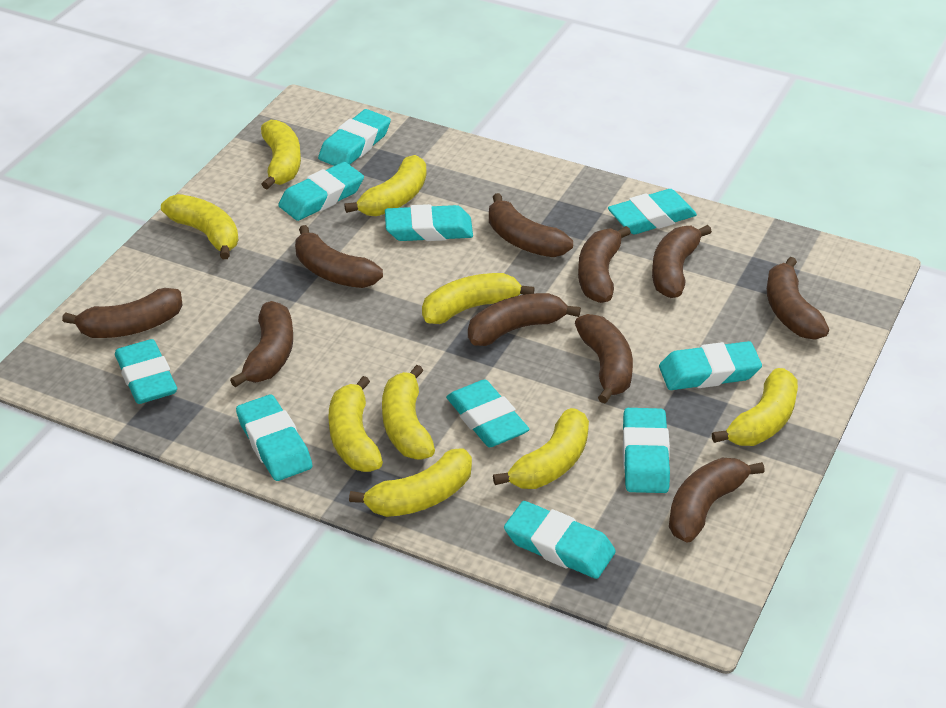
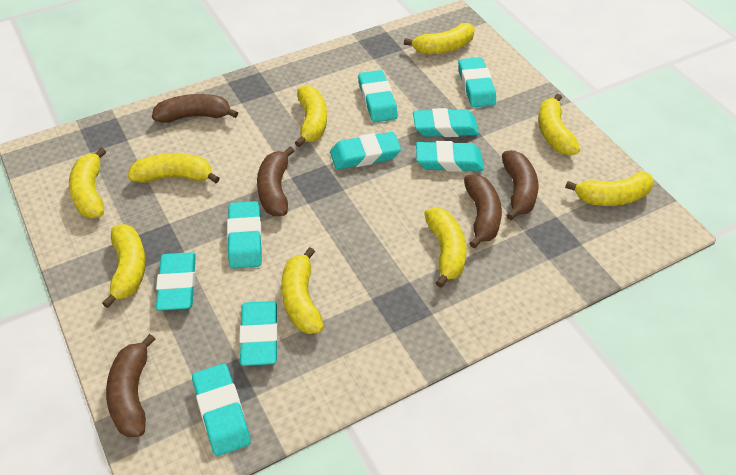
brown banana: 10 -> 5
turquoise eraser: 10 -> 9

